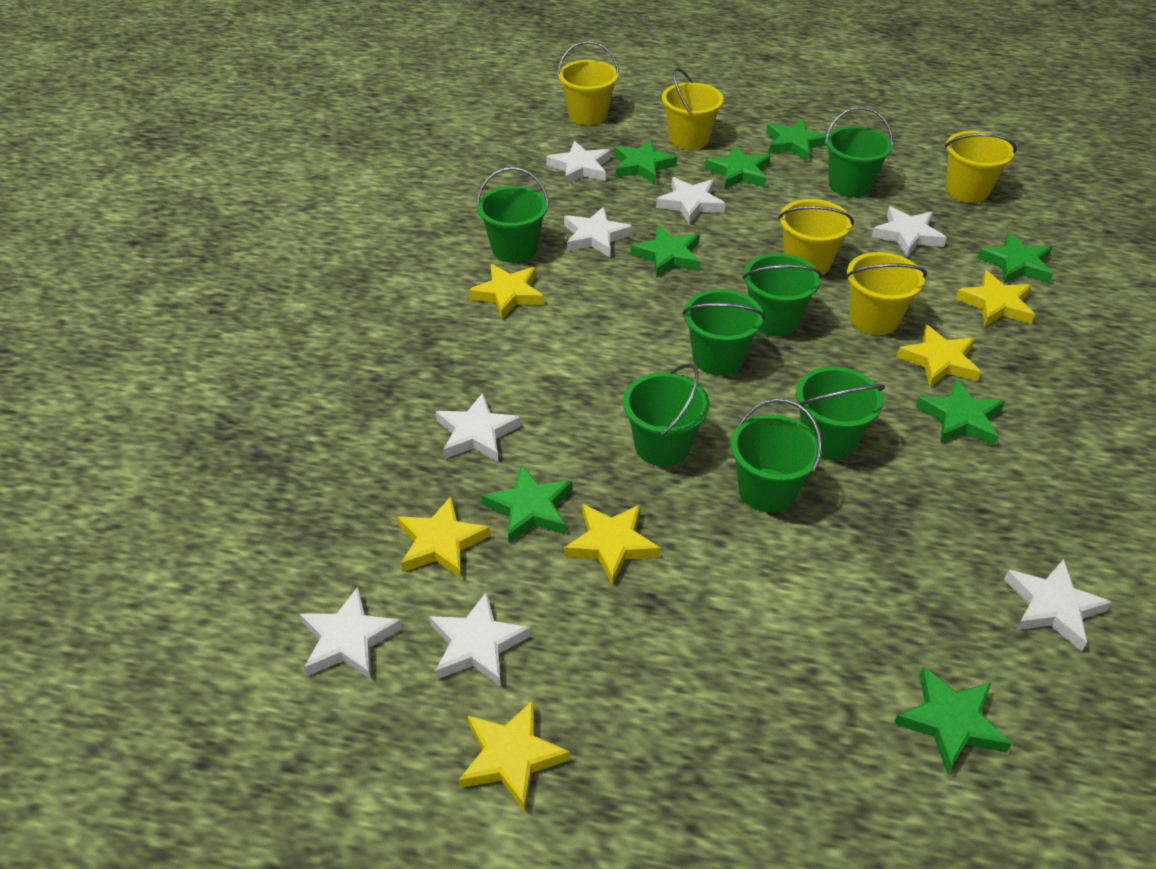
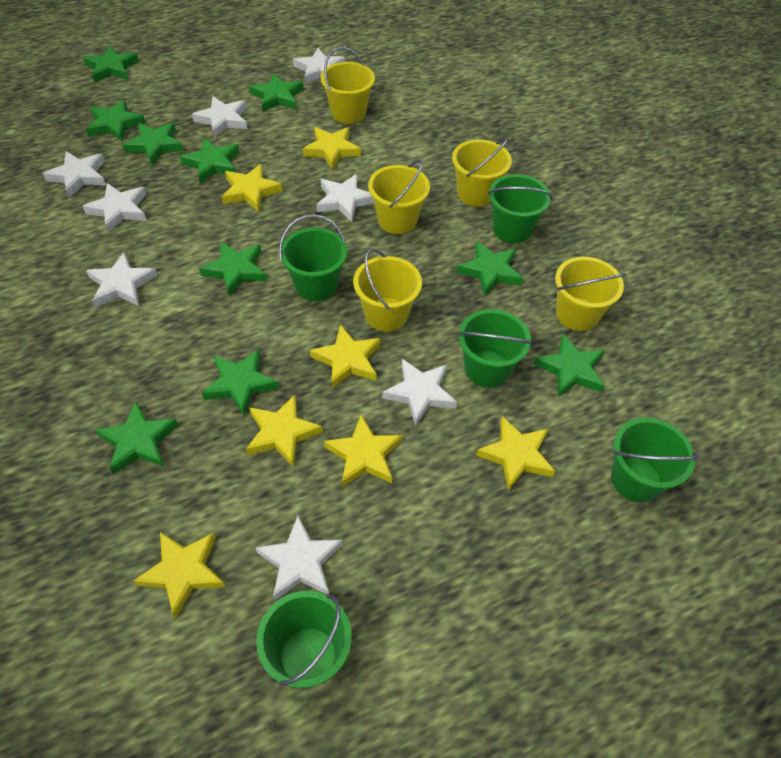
green bucket: 7 -> 5
green star: 8 -> 10
yellow star: 6 -> 7

